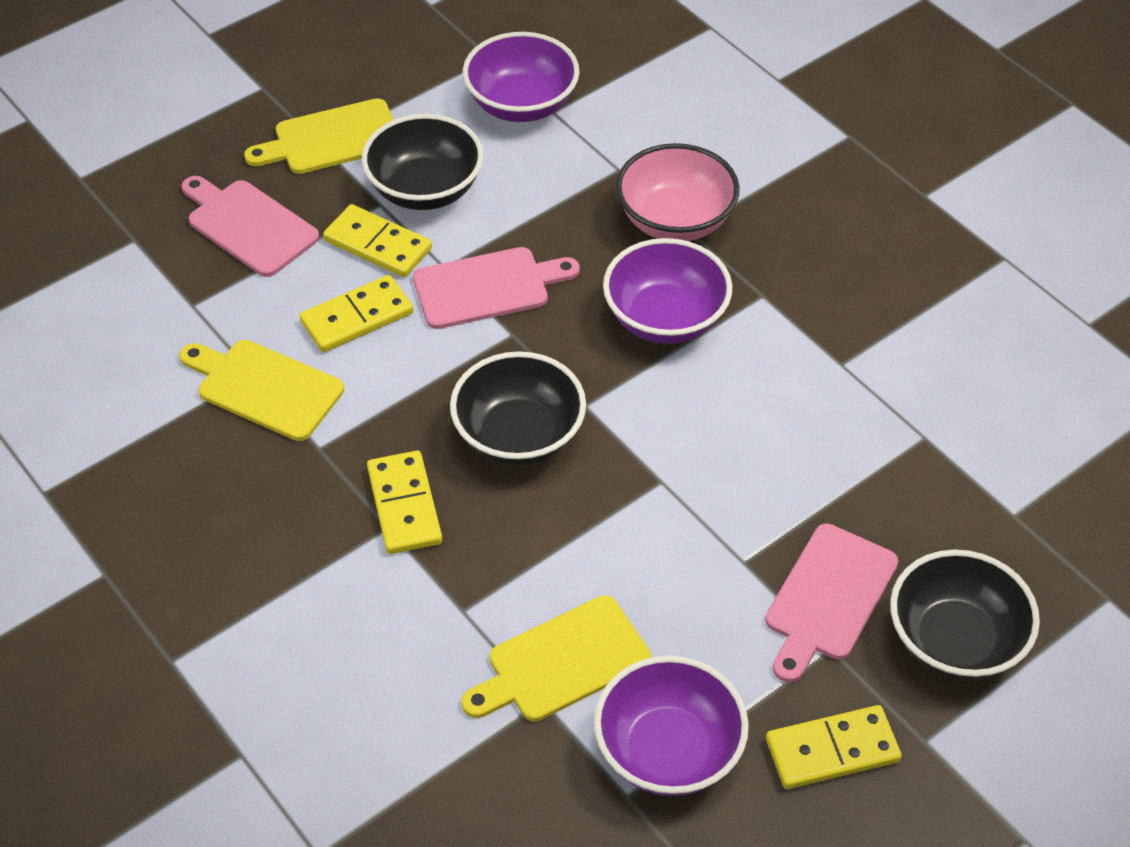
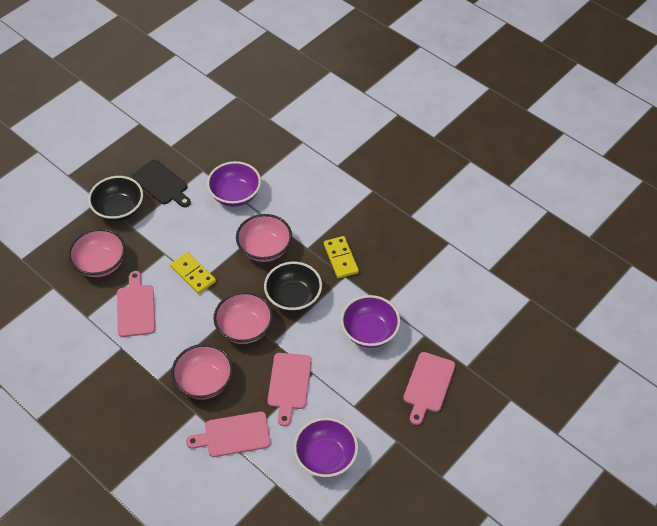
black bowl: 3 -> 2
black cutting board: 0 -> 1
pink bowl: 1 -> 4
pink cutting board: 3 -> 4
yellow cutting board: 3 -> 0
yellow domino: 4 -> 2

